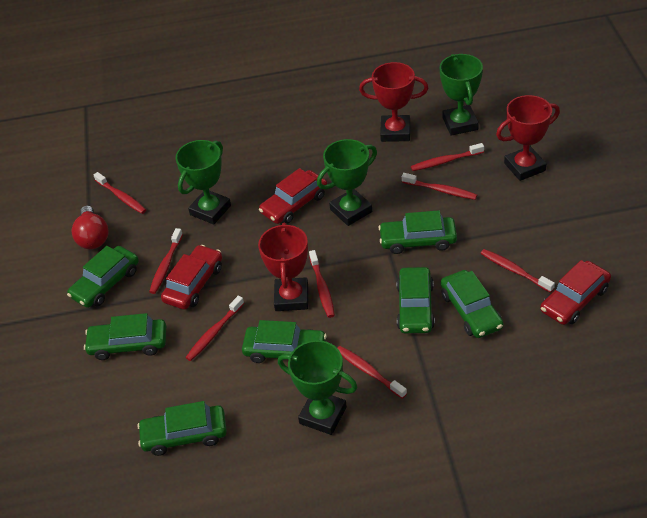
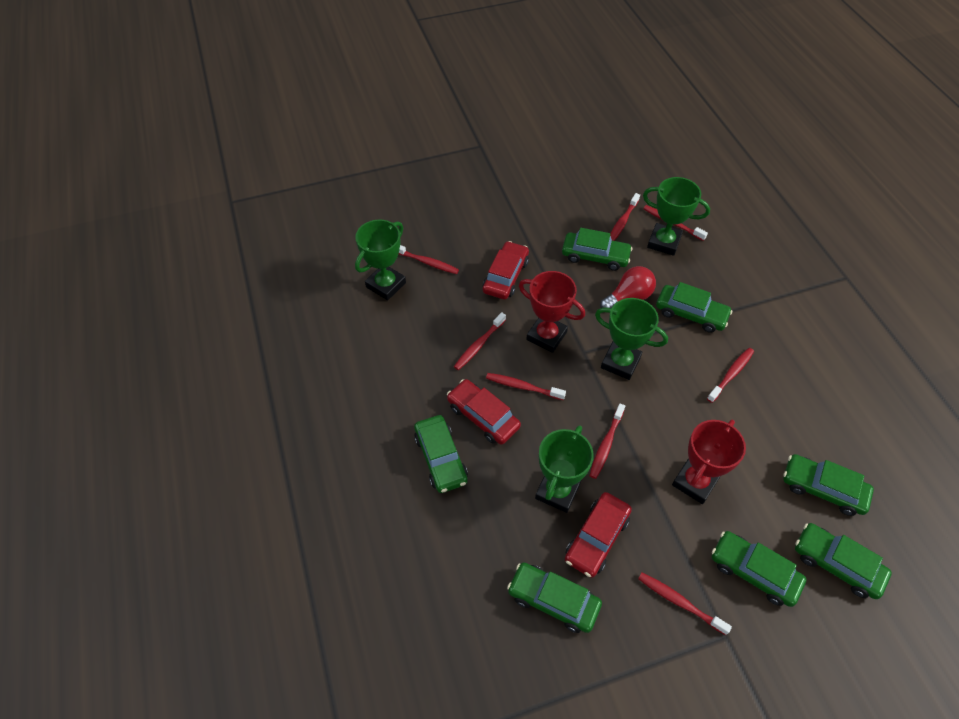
red trophy: 3 -> 2

